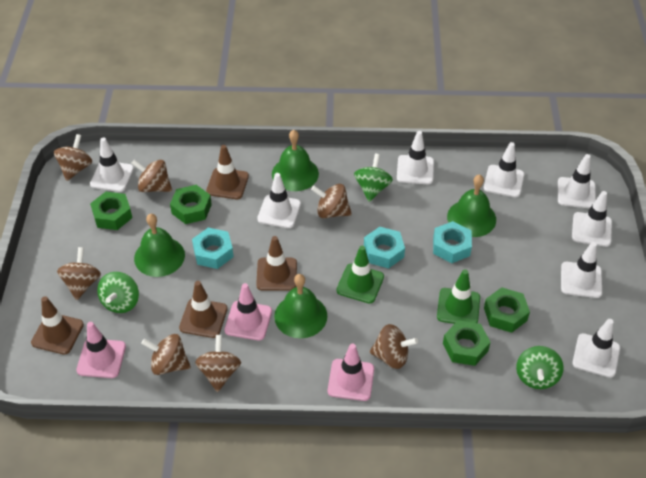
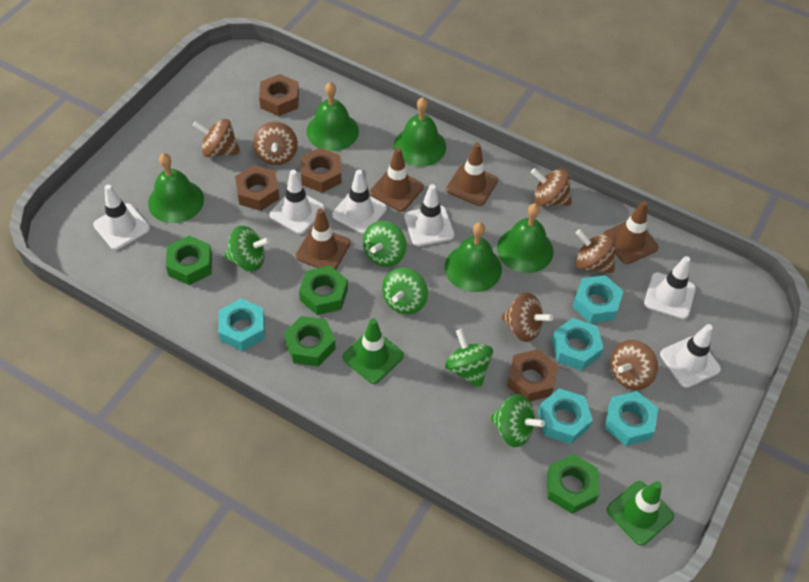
brown nut: 0 -> 4
brown spinning top: 7 -> 6
green bell: 4 -> 5
green spinning top: 3 -> 5
pink traffic cone: 3 -> 0
turquoise nut: 3 -> 5
white traffic cone: 8 -> 6

